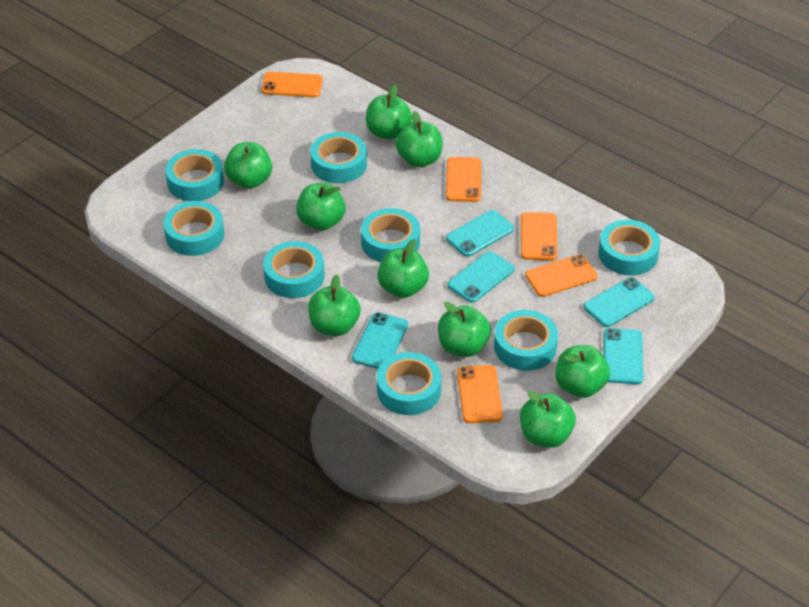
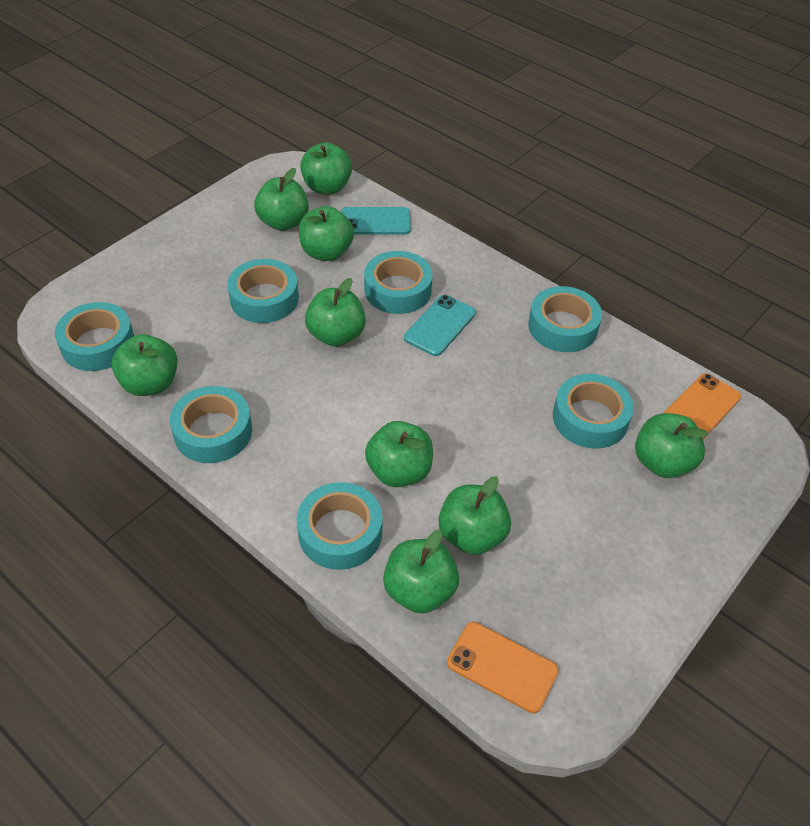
orange phone: 5 -> 2
turquoise phone: 5 -> 2
turquoise tape: 8 -> 7

